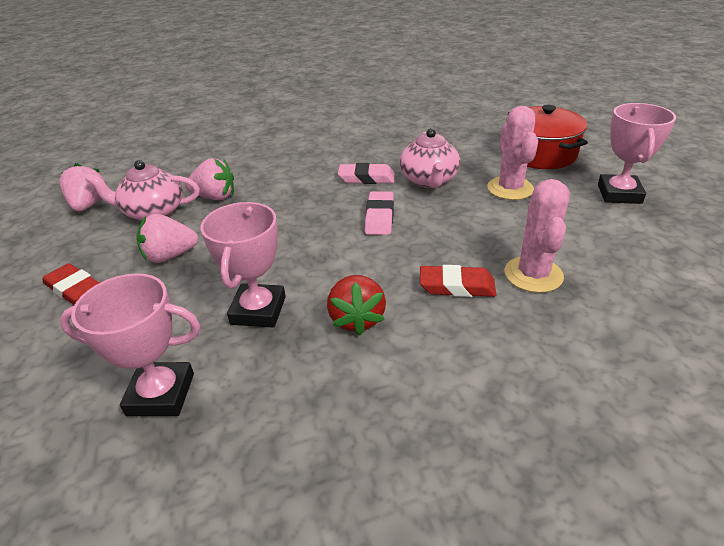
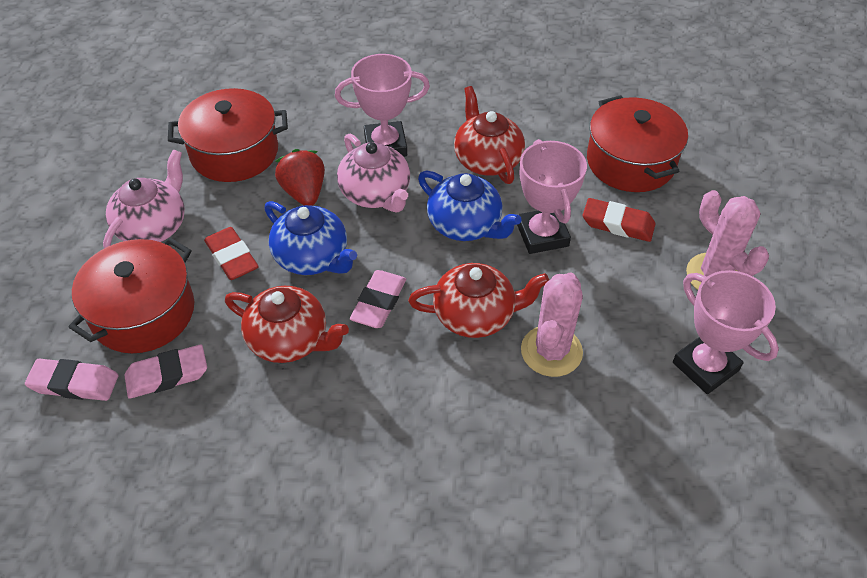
blue teapot: 0 -> 2
pink eraser: 2 -> 3
pink strawberry: 3 -> 0
red pot: 1 -> 3
red teapot: 0 -> 3

